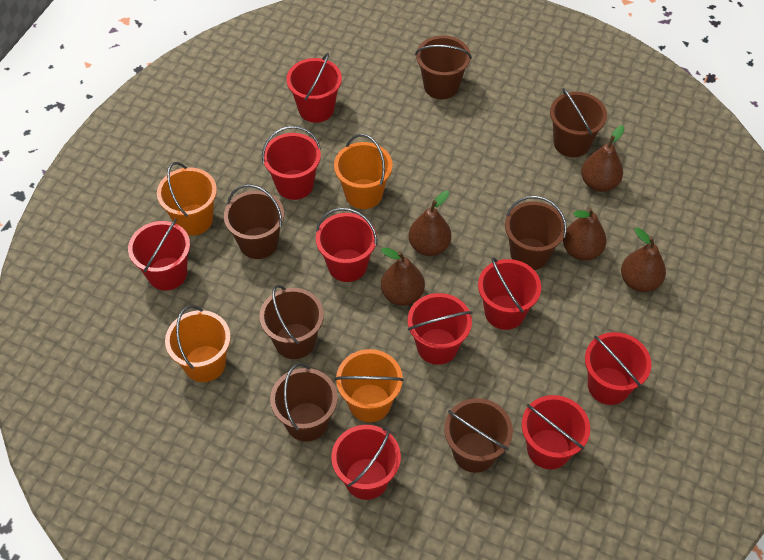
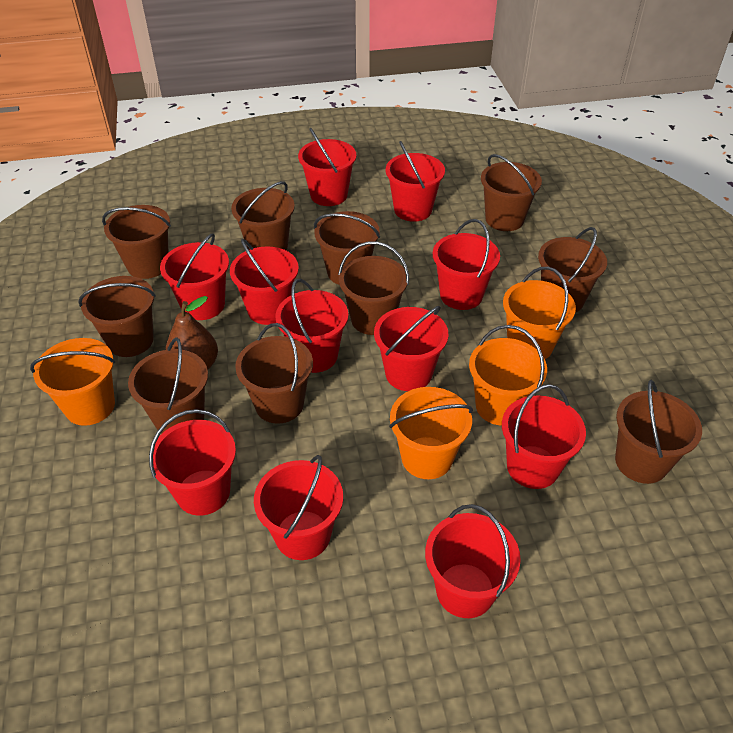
brown bucket: 7 -> 10
brown pear: 5 -> 1
red bucket: 9 -> 11

